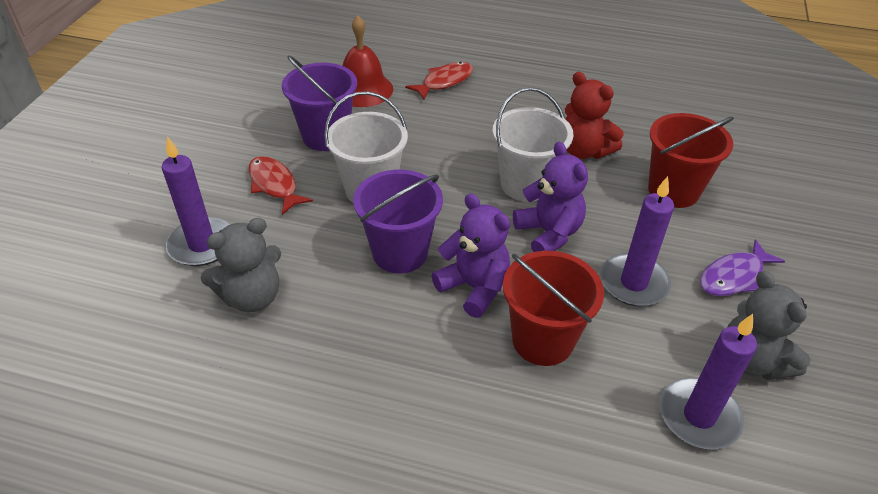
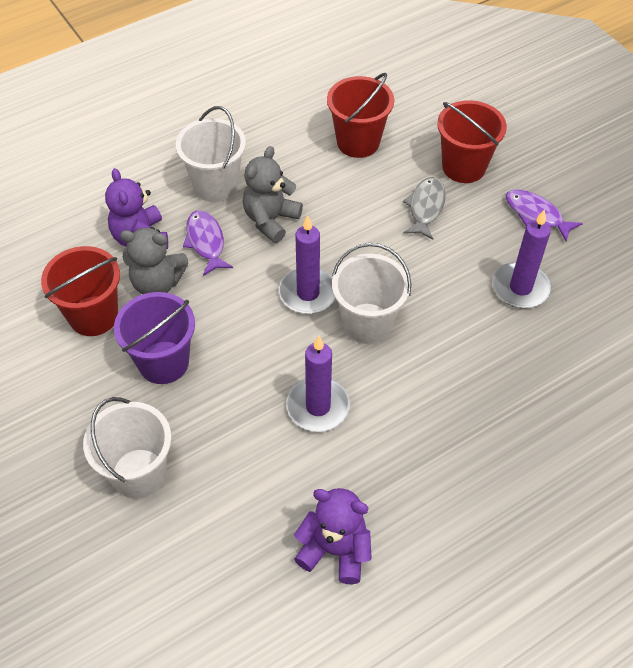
grey fish: 0 -> 1
purple bucket: 2 -> 1
purple fish: 1 -> 2
red bell: 1 -> 0
red bucket: 2 -> 3
red fish: 2 -> 0
red teddy bear: 1 -> 0
white bucket: 2 -> 3

